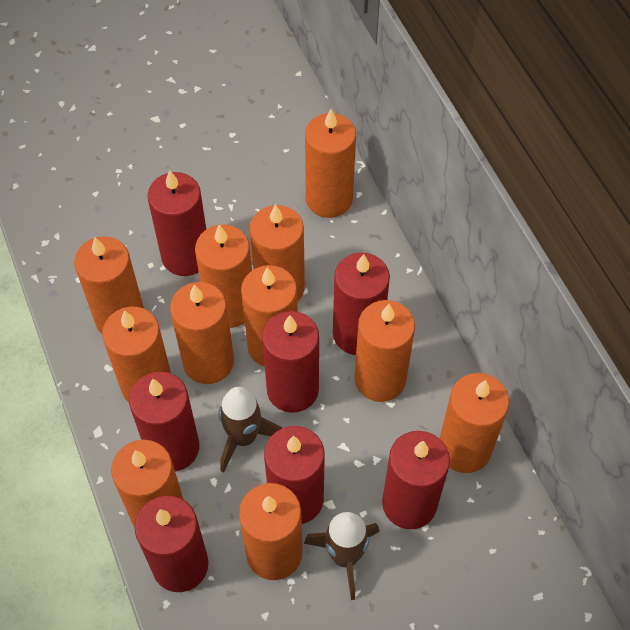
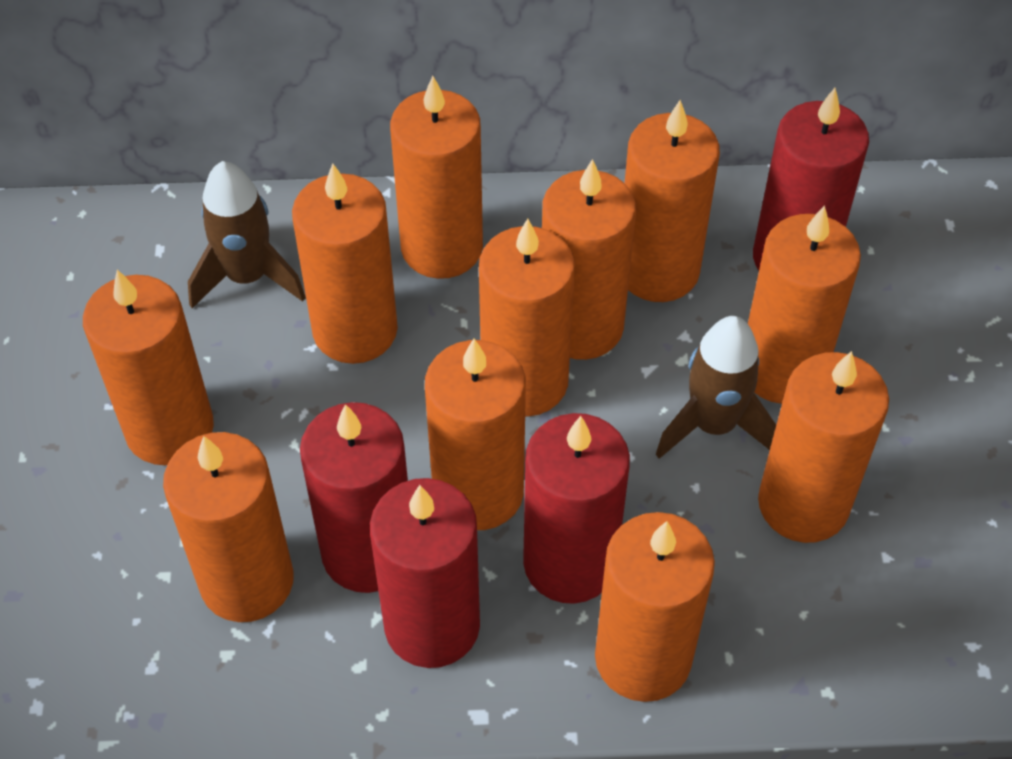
red candle: 7 -> 4

